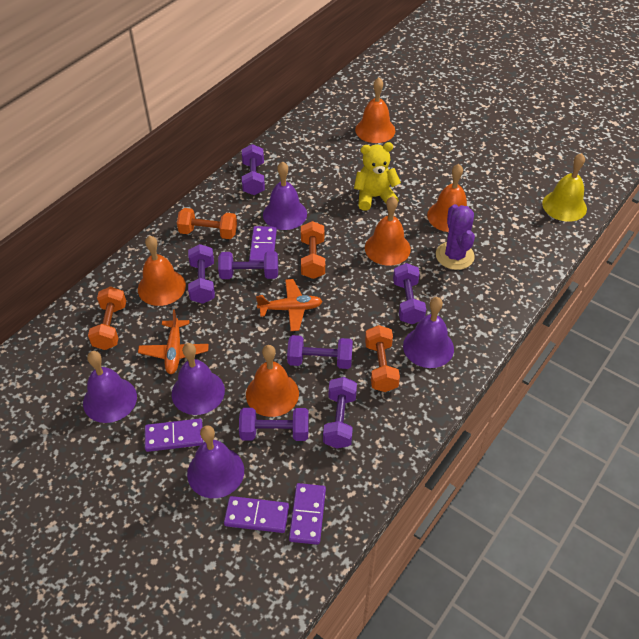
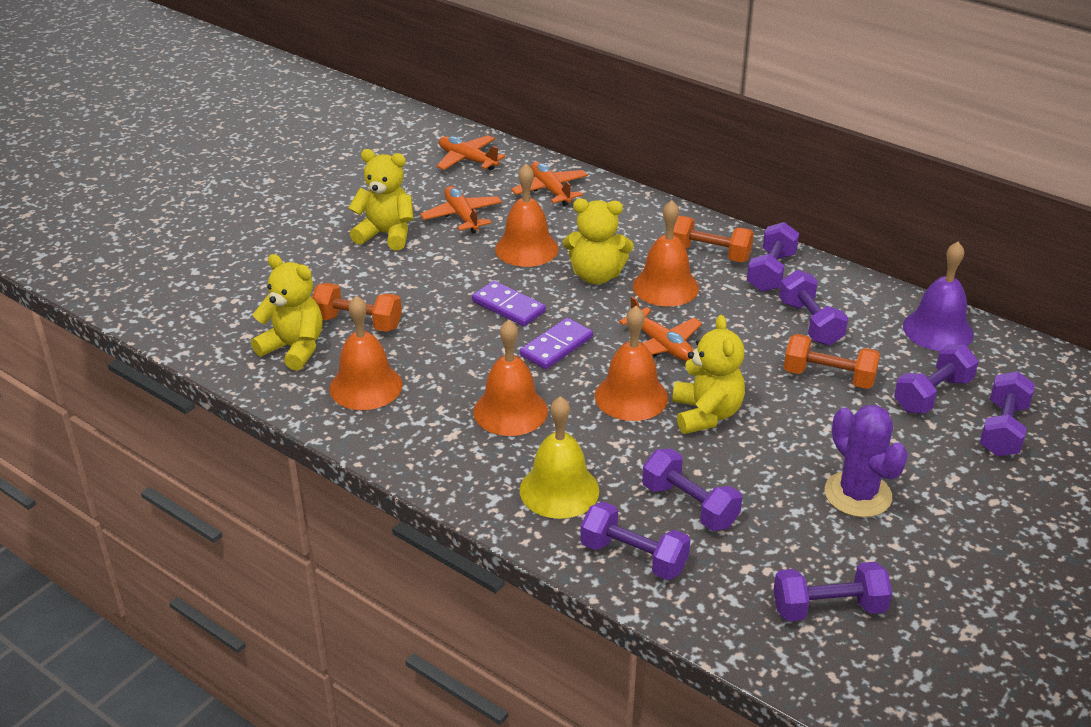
orange dumbbell: 4 -> 3
orange plane: 2 -> 4
purple bell: 5 -> 1
purple domino: 4 -> 2
yellow teddy bear: 1 -> 4

